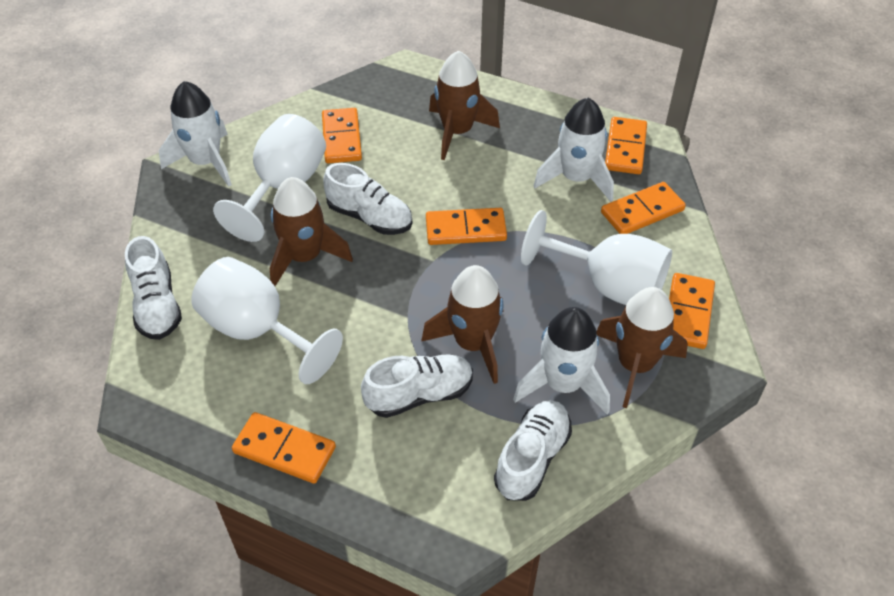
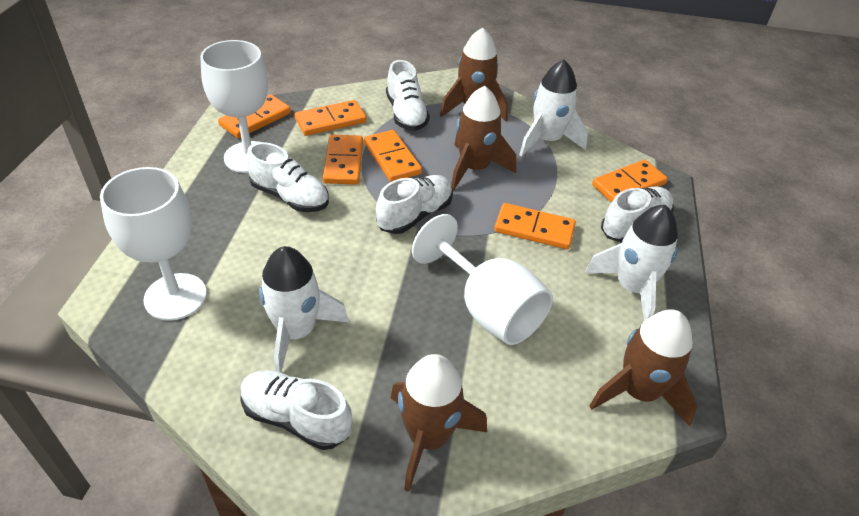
white shoe: 4 -> 5

